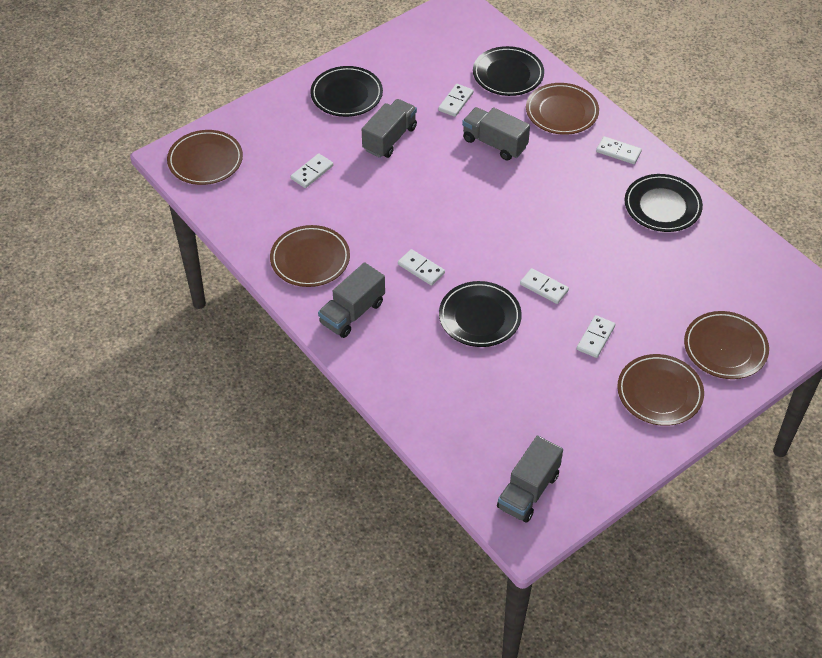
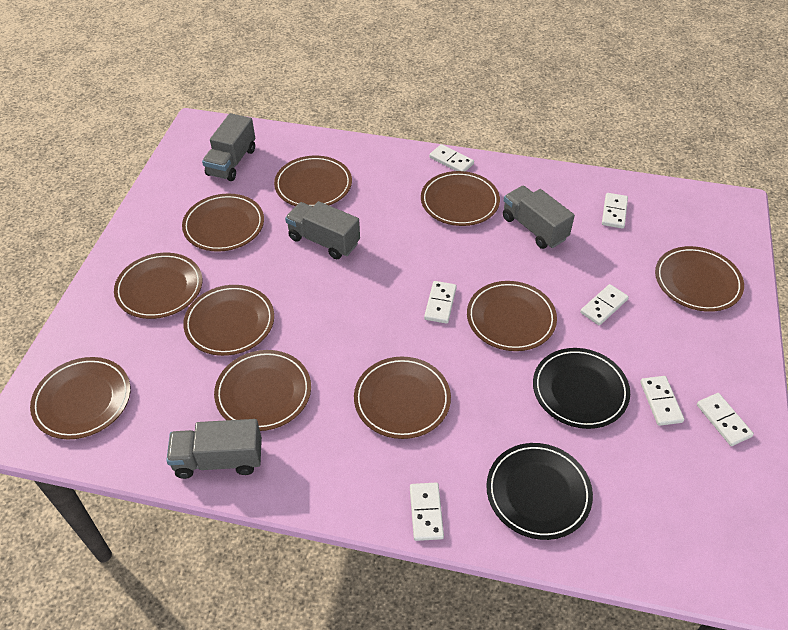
black plate: 4 -> 2
brown plate: 5 -> 10
white domino: 6 -> 7

